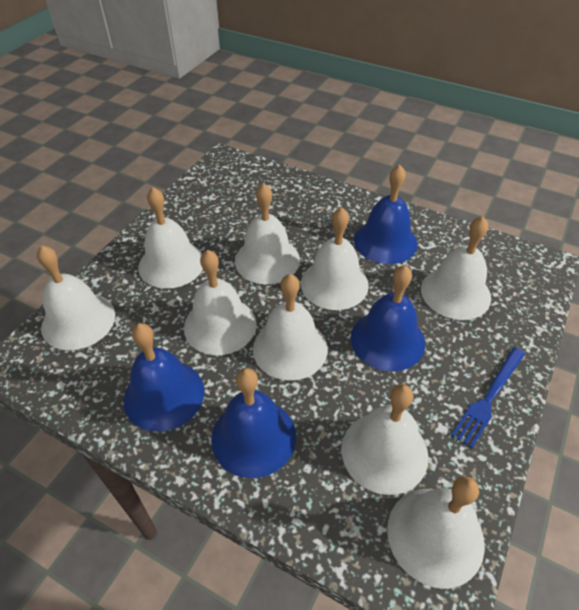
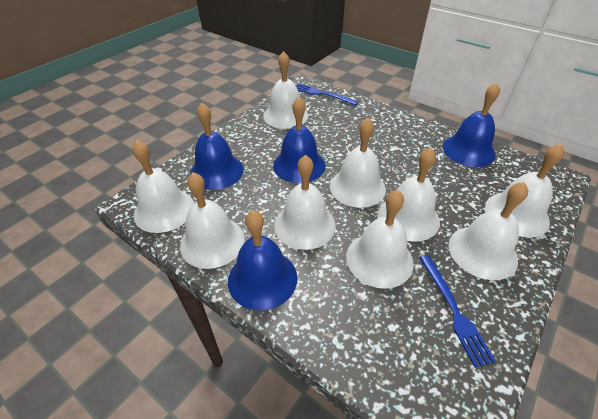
blue fork: 1 -> 2

